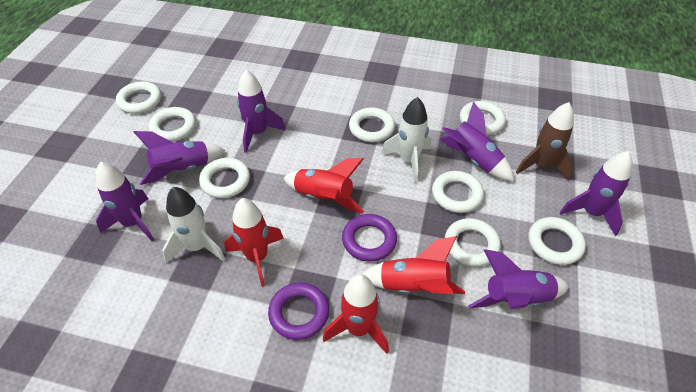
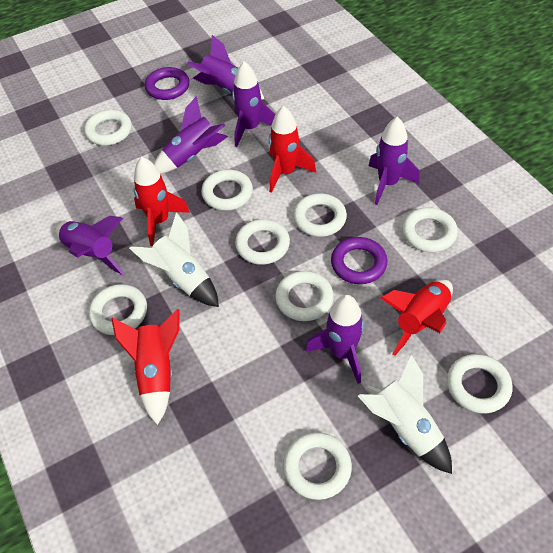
brown rocket: 1 -> 0
white ring: 8 -> 9

